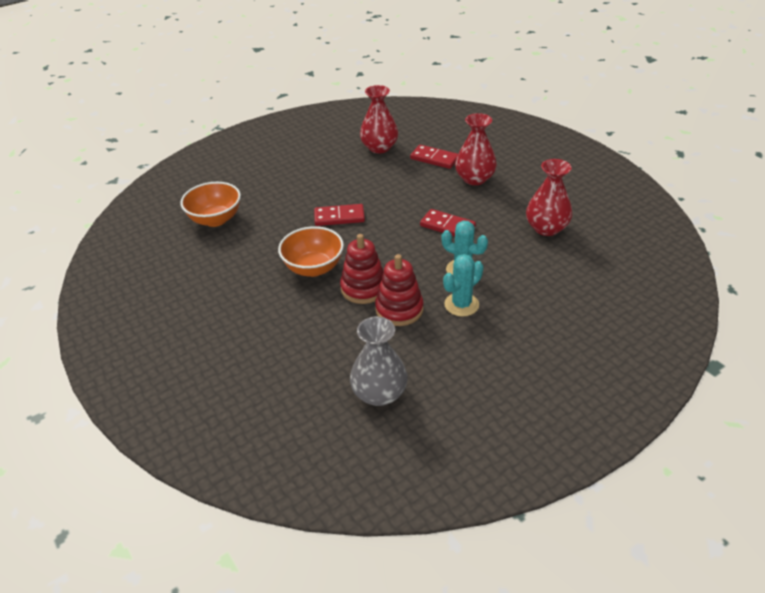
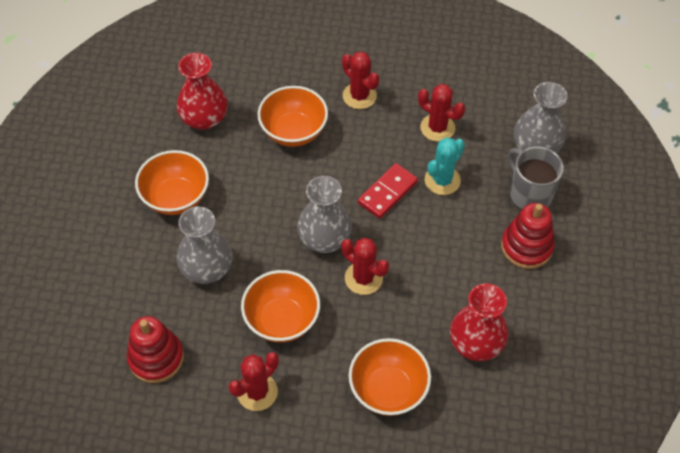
grey mug: 0 -> 1
grey vase: 1 -> 3
orange bowl: 2 -> 4
red cactus: 0 -> 4
red domino: 3 -> 1
red vase: 3 -> 2
turquoise cactus: 2 -> 1

